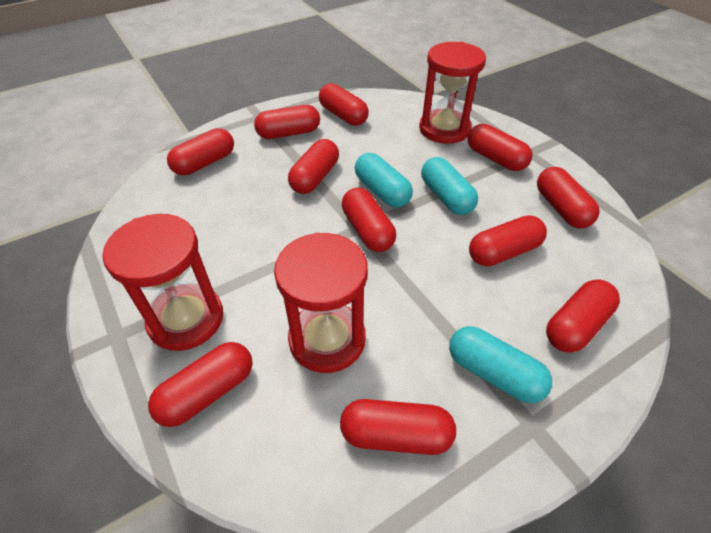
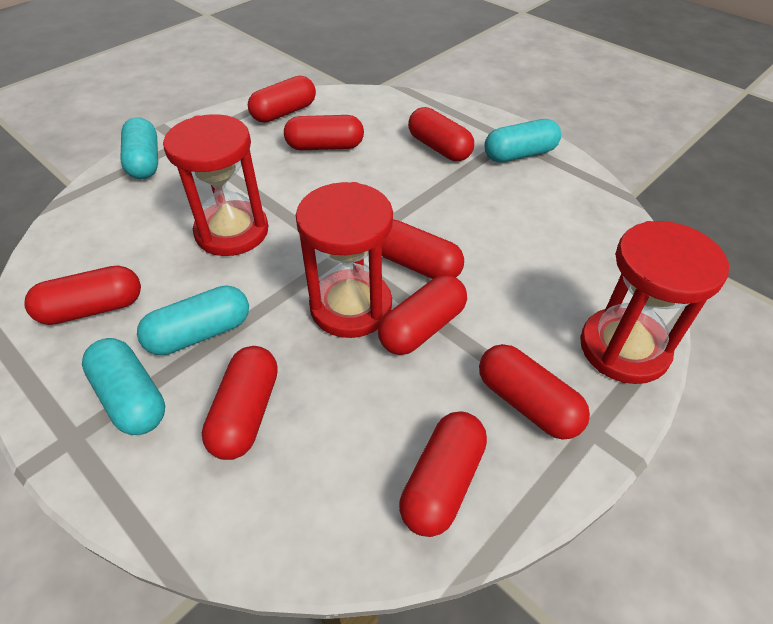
red capsule: 11 -> 9
turquoise capsule: 3 -> 4

